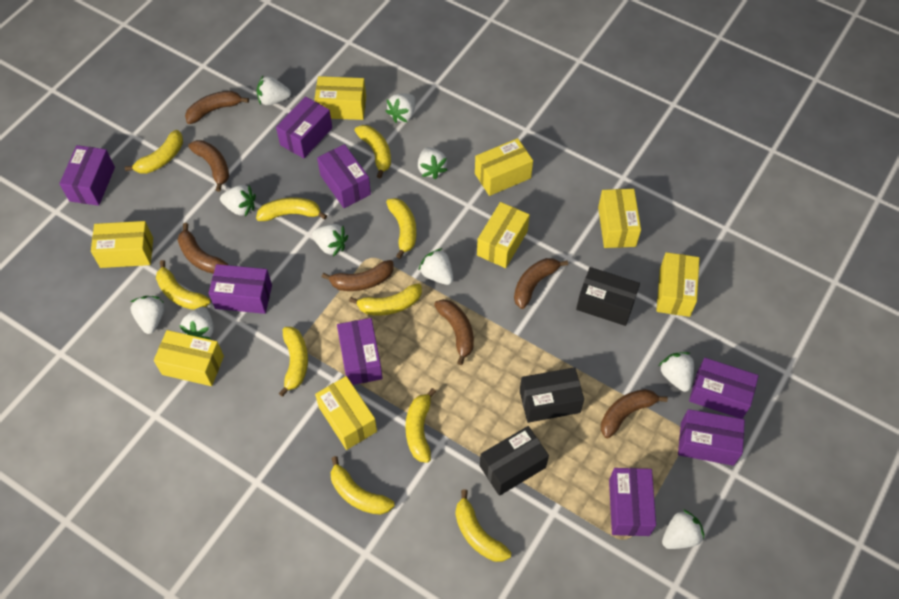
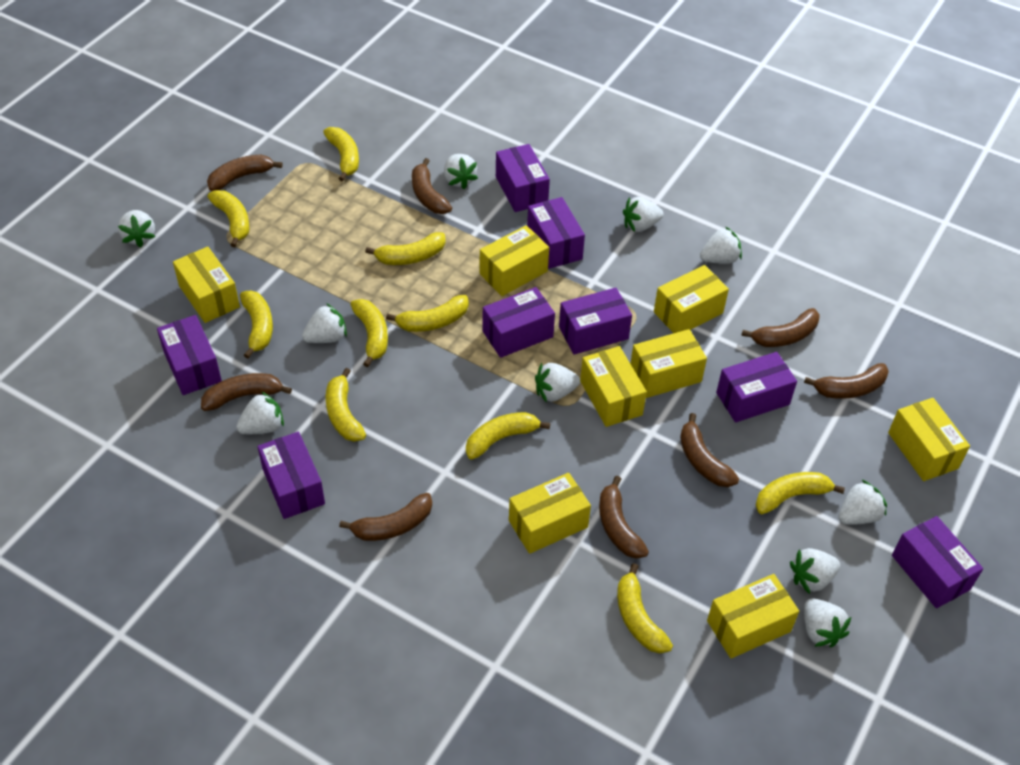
black box: 3 -> 0
brown banana: 7 -> 8

